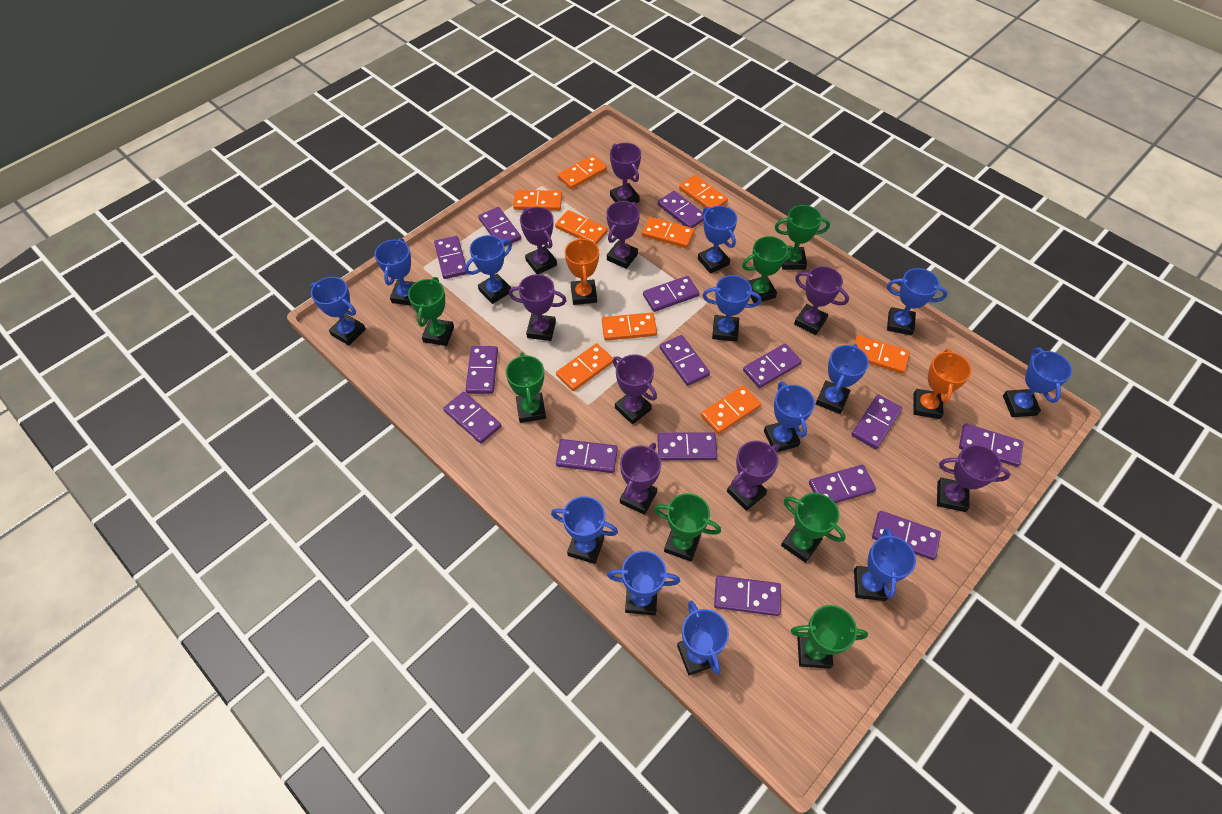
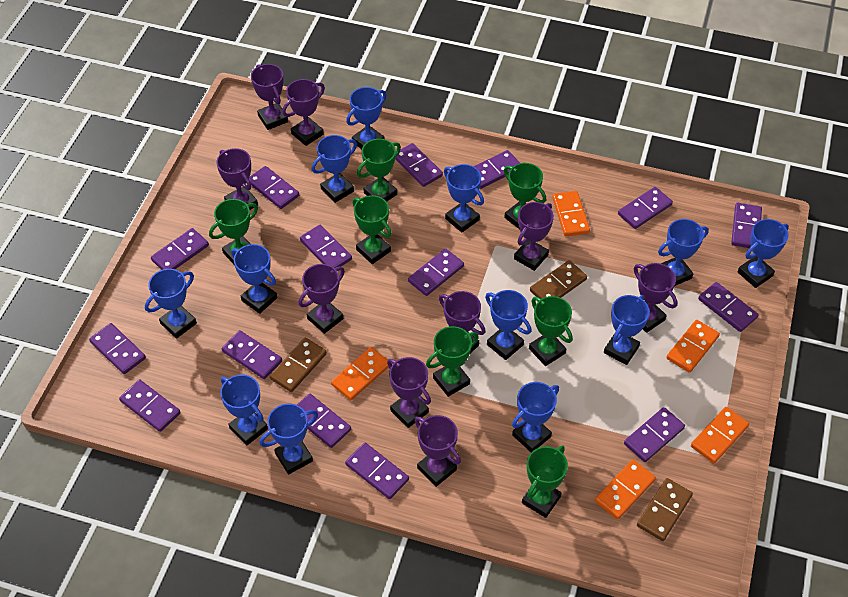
blue trophy: 13 -> 12
brown domino: 0 -> 3
orange domino: 9 -> 5
orange trophy: 2 -> 0

